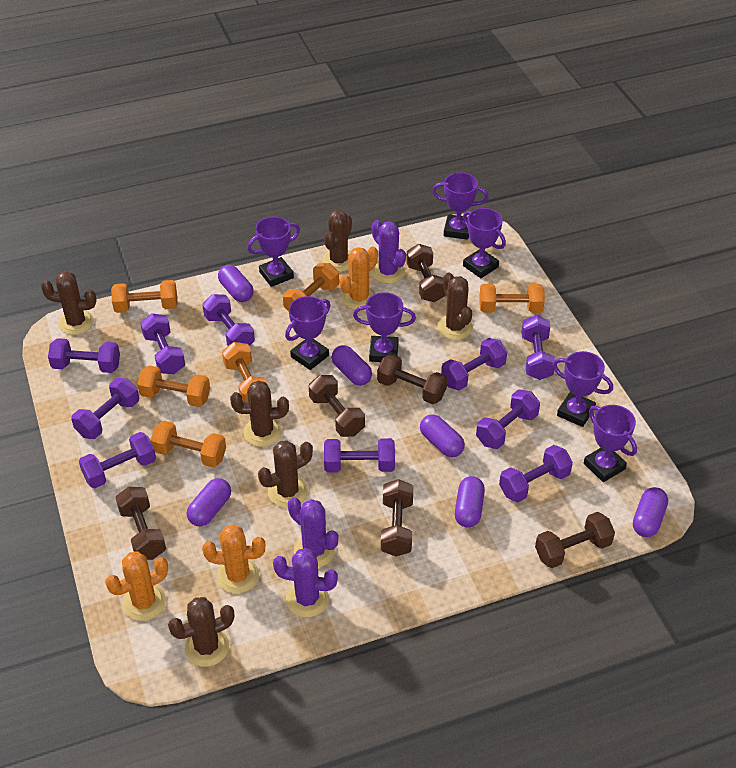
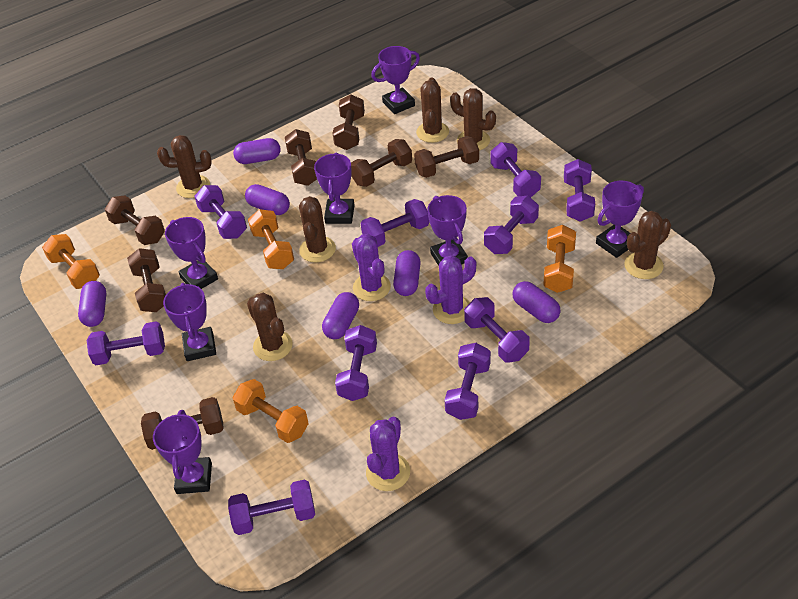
brown dumbbell: 6 -> 7
orange cactus: 3 -> 0
orange dumbbell: 6 -> 4

